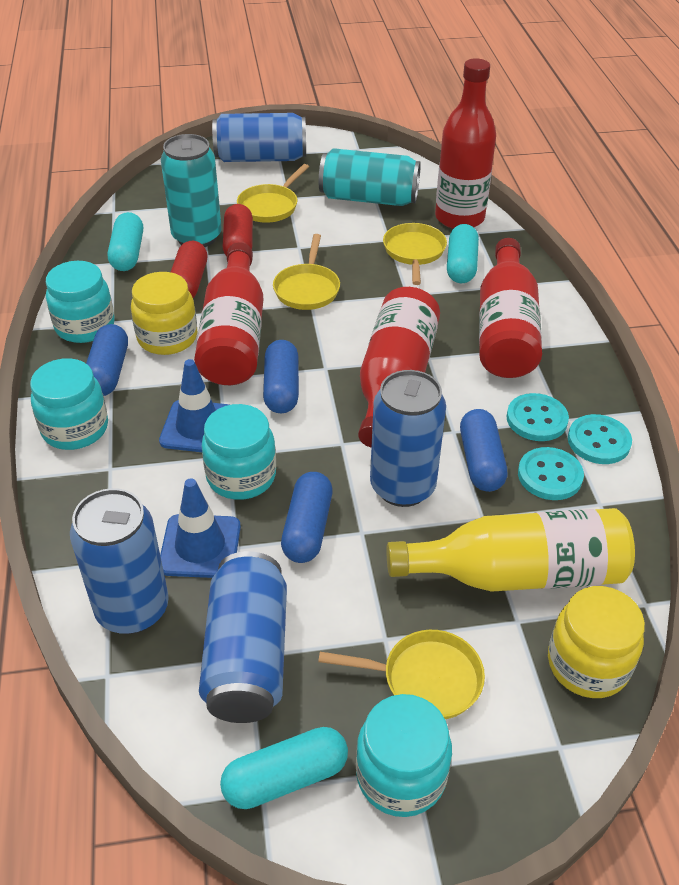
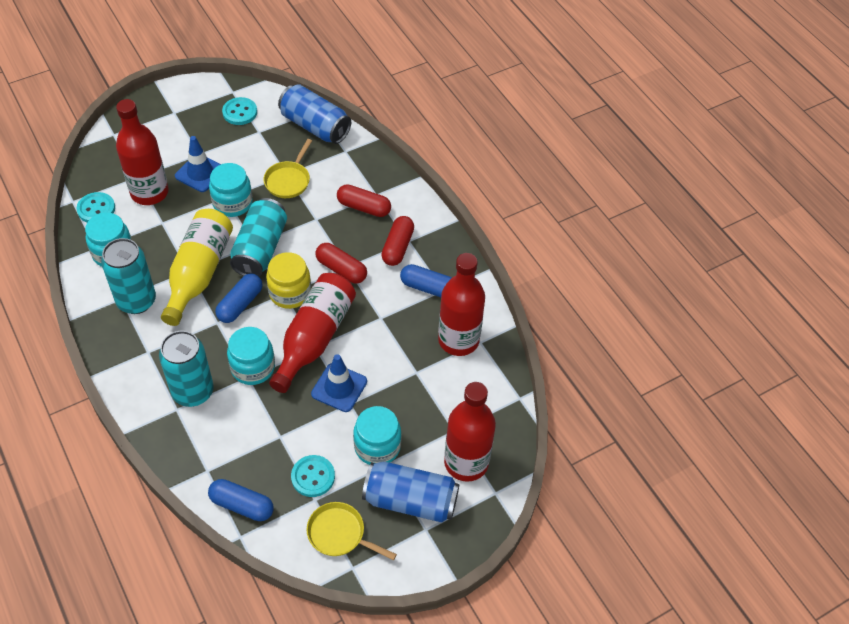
blue can: 4 -> 2
blue capsule: 4 -> 3
red capsule: 2 -> 3
turquoise can: 2 -> 3
turquoise capsule: 3 -> 0
yellow jar: 2 -> 1
yellow pan: 4 -> 2

